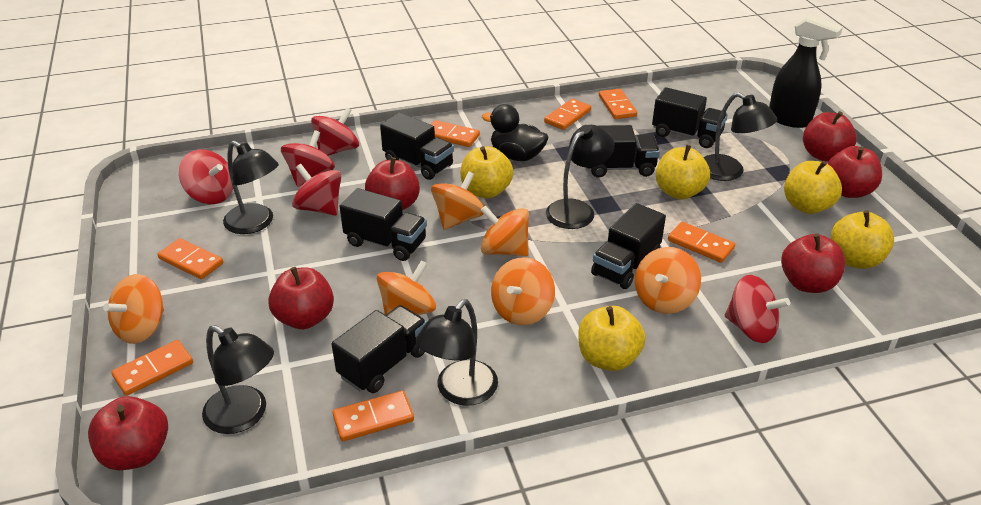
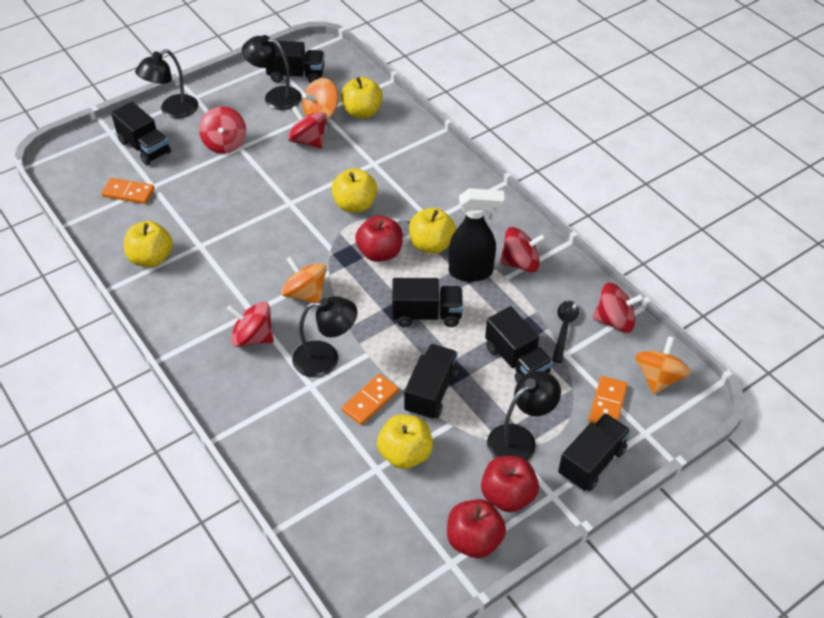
black duck: 1 -> 0
black lamp: 5 -> 4
black spoon: 0 -> 1
orange domino: 7 -> 3
orange spinning top: 6 -> 3
red apple: 6 -> 3

